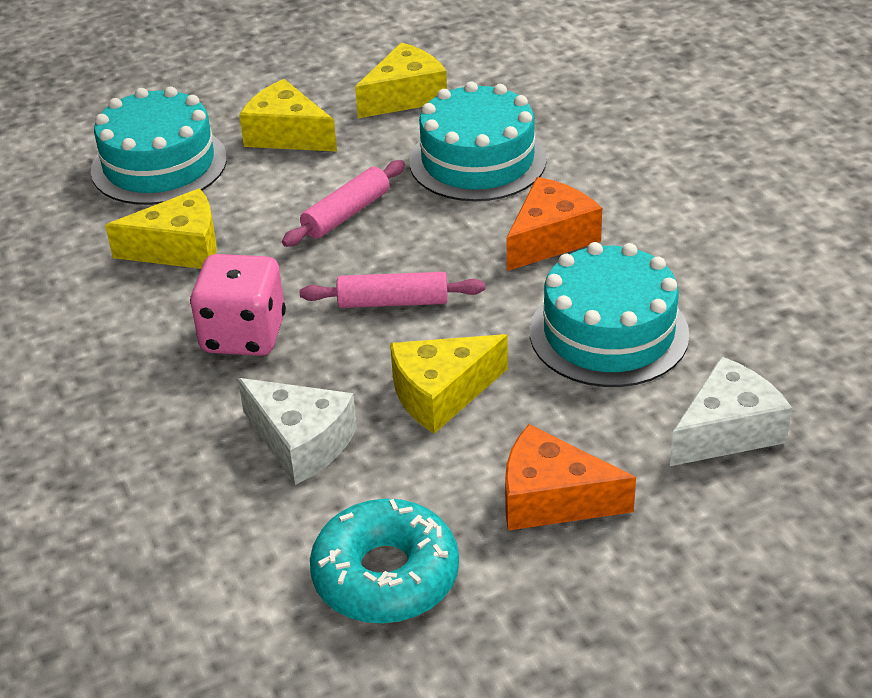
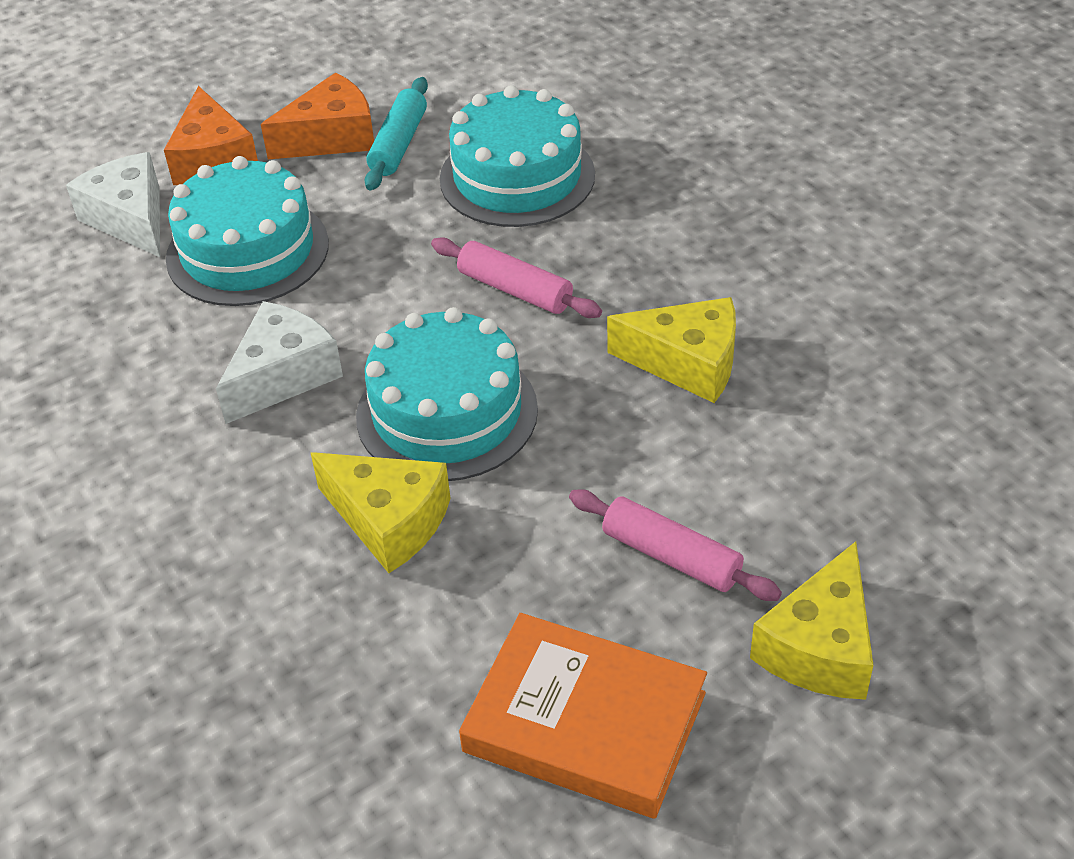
orange book: 0 -> 1
pink dice: 1 -> 0
turquoise donut: 1 -> 0
turquoise rolling pin: 0 -> 1
yellow cheese: 4 -> 3

